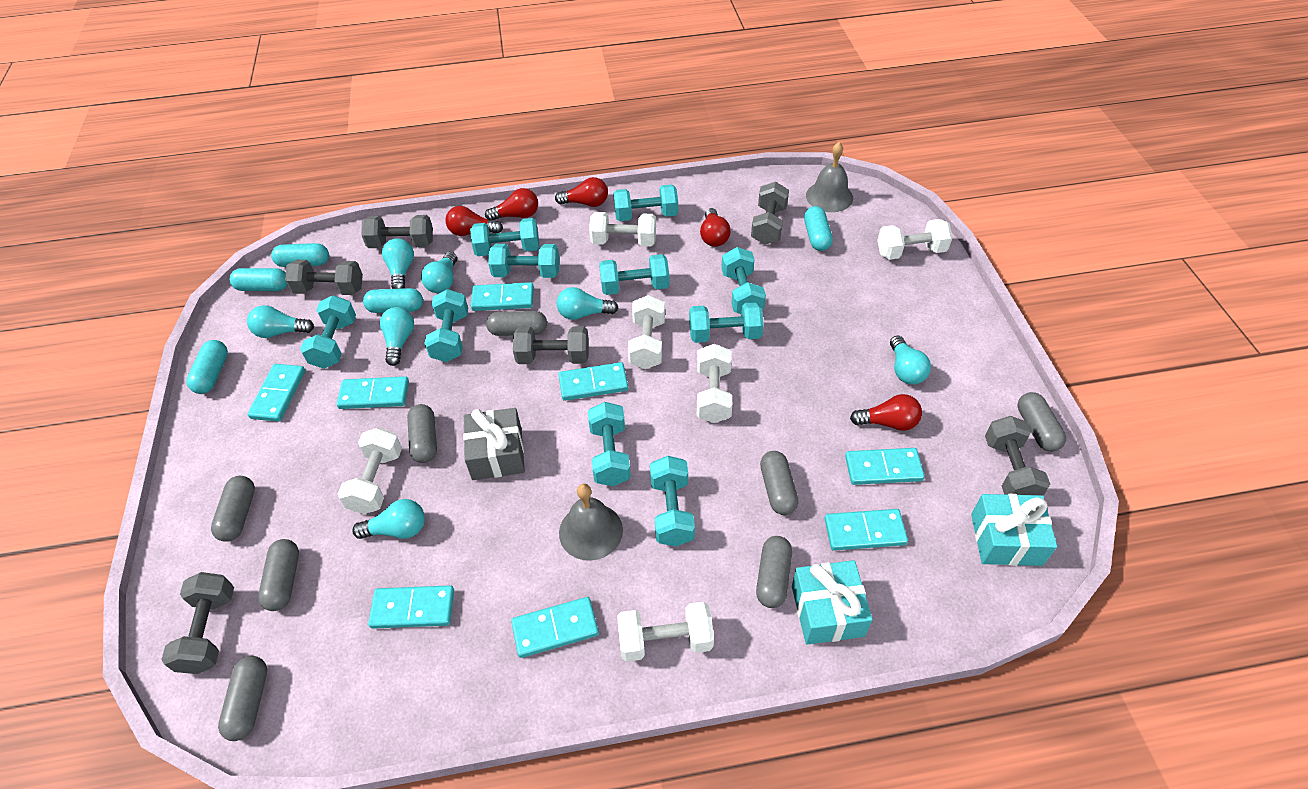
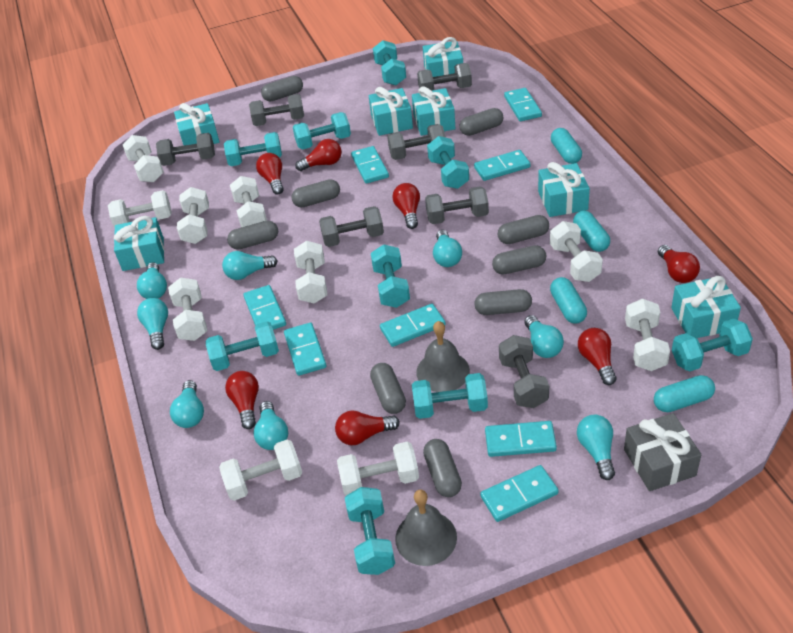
grey capsule: 8 -> 9
grey dumbbell: 6 -> 7
red light bulb: 5 -> 7
turquoise capsule: 5 -> 4
turquoise dumbbell: 10 -> 9
turquoise gift: 2 -> 7
turquoise light bulb: 7 -> 8
white dumbbell: 6 -> 10

